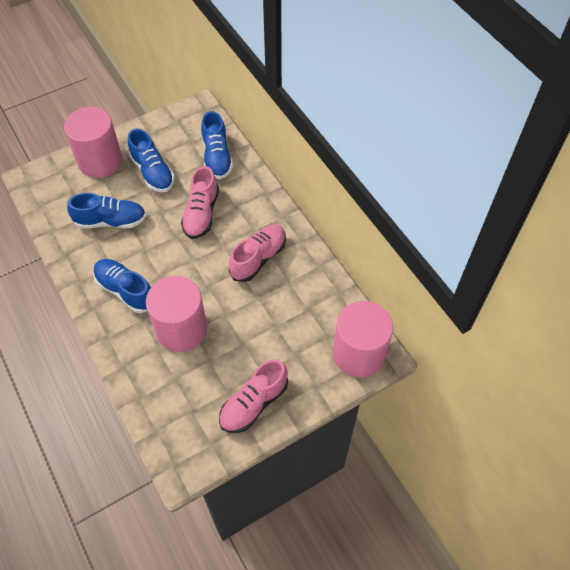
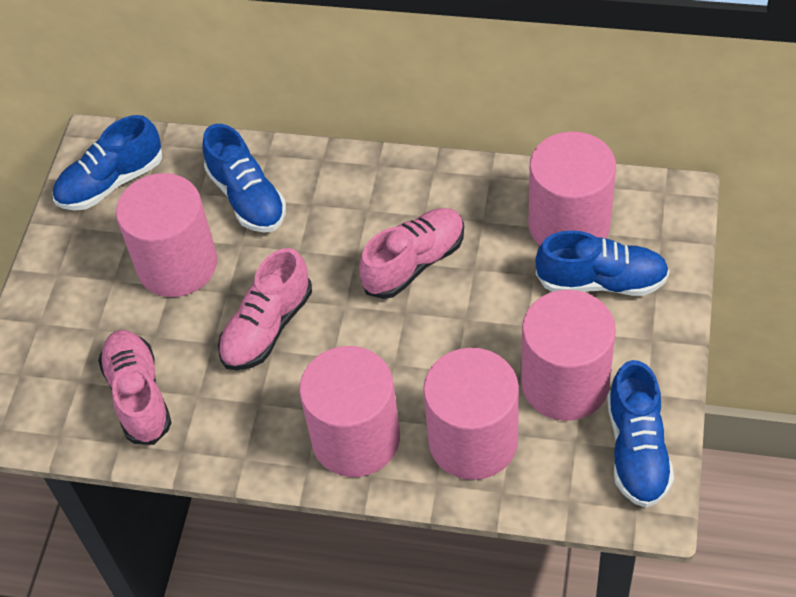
pink cylinder: 3 -> 5

